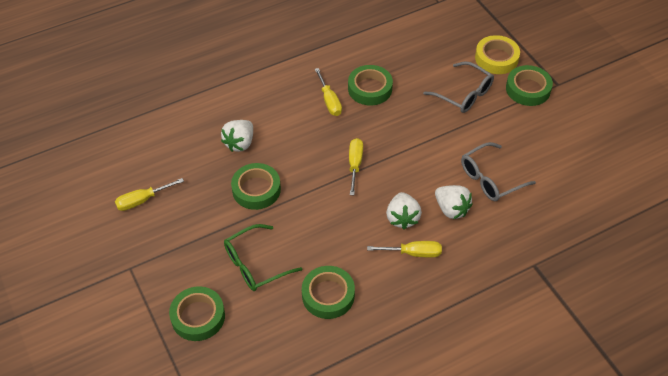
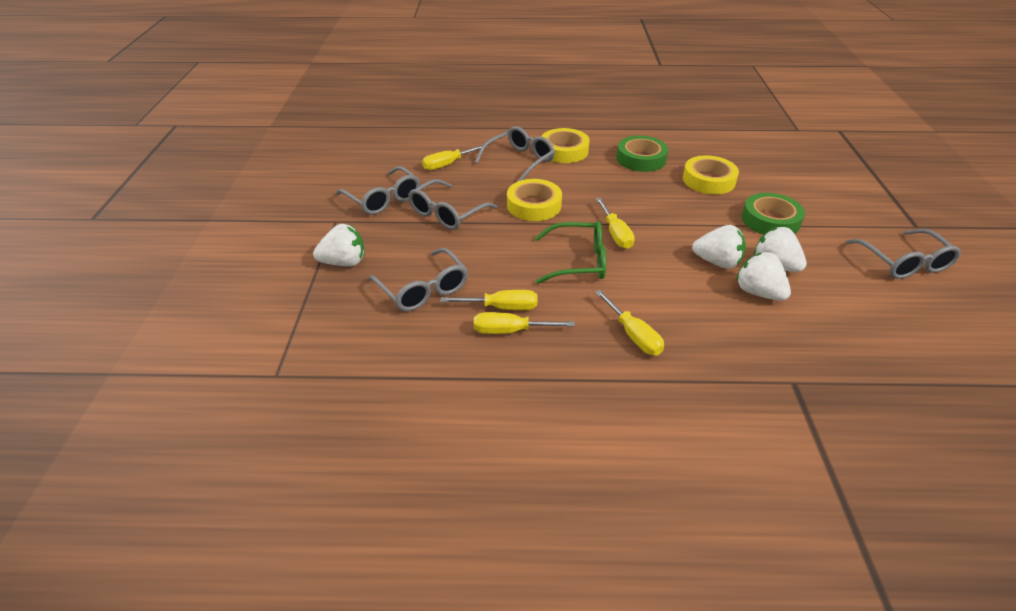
green tape: 5 -> 2
grey glasses: 2 -> 5
white strawberry: 3 -> 4
yellow screwdriver: 4 -> 5
yellow tape: 1 -> 3

